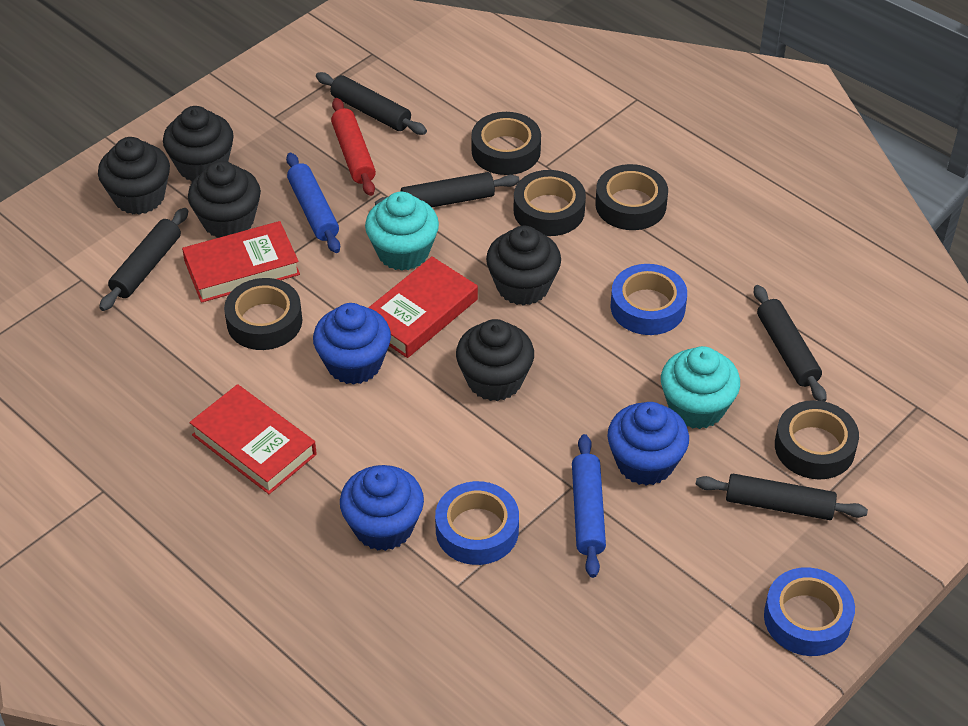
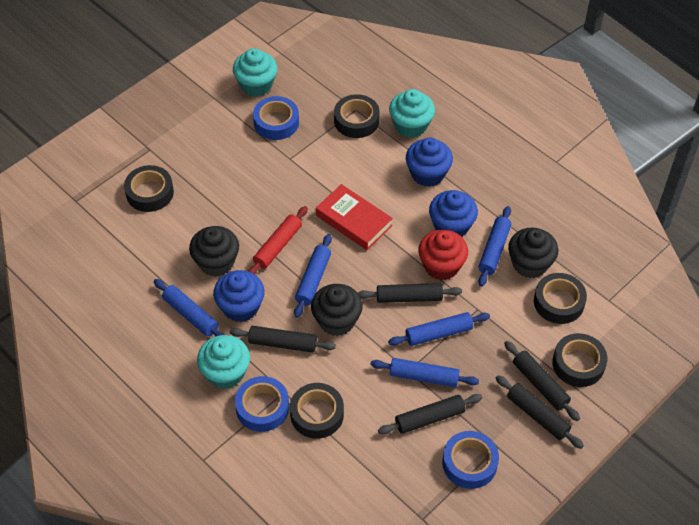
black cupcake: 5 -> 3
blue rolling pin: 2 -> 5
red book: 3 -> 1
red cupcake: 0 -> 1
turquoise cupcake: 2 -> 3

